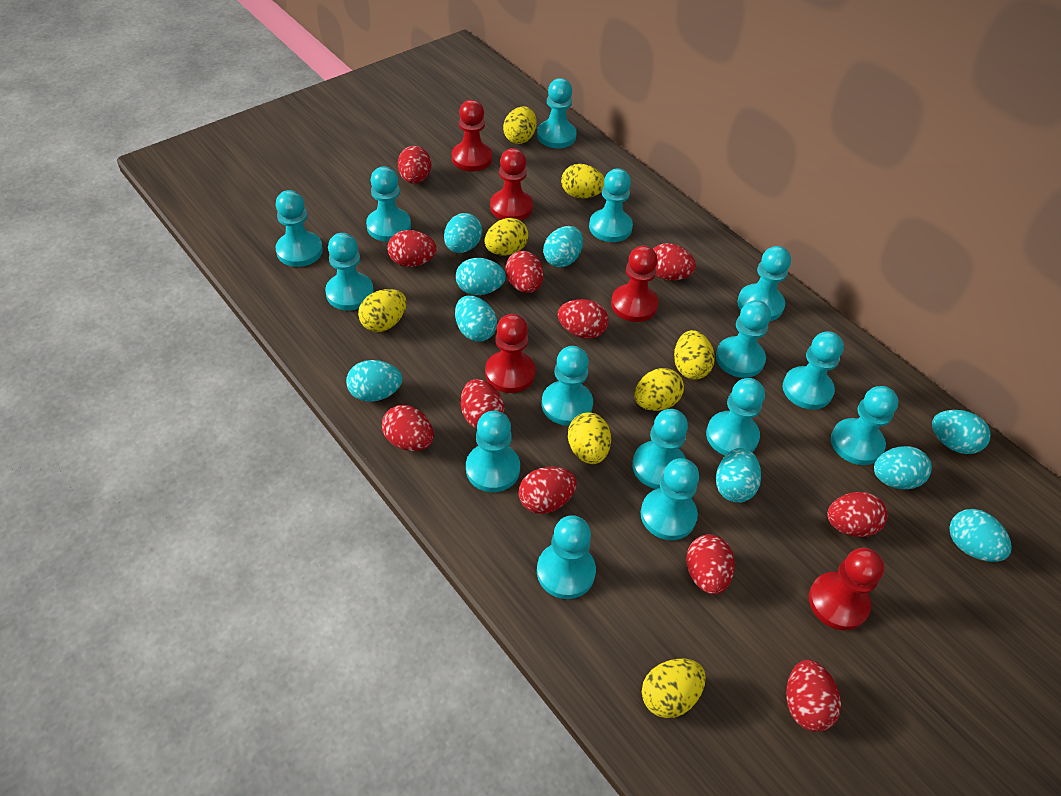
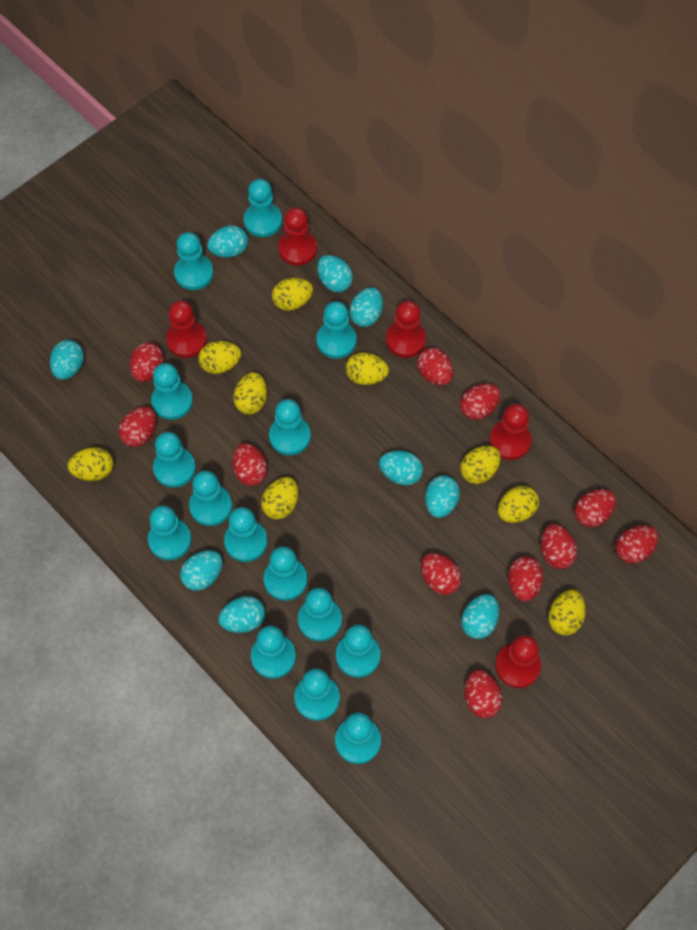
yellow egg: 8 -> 9

